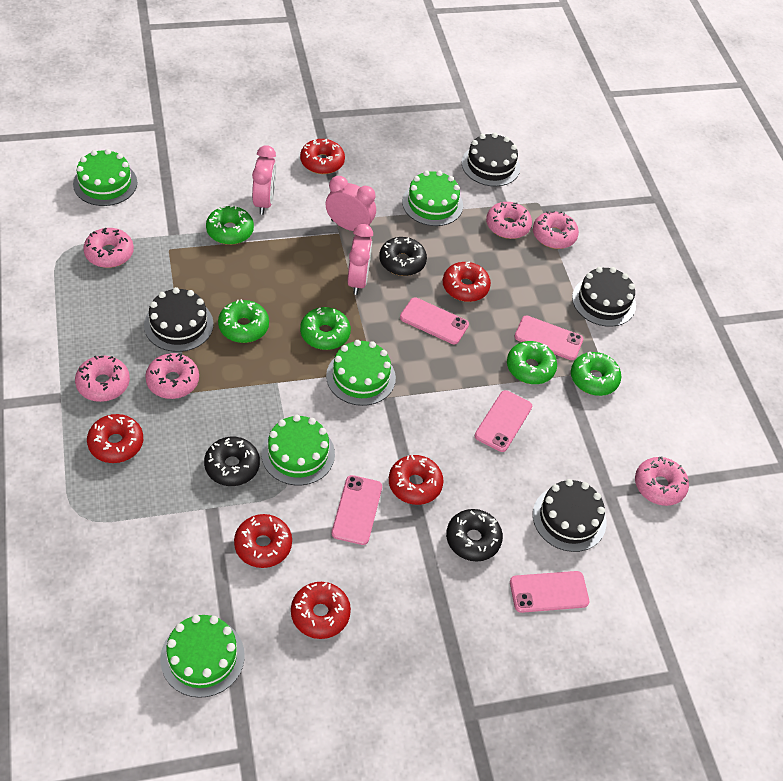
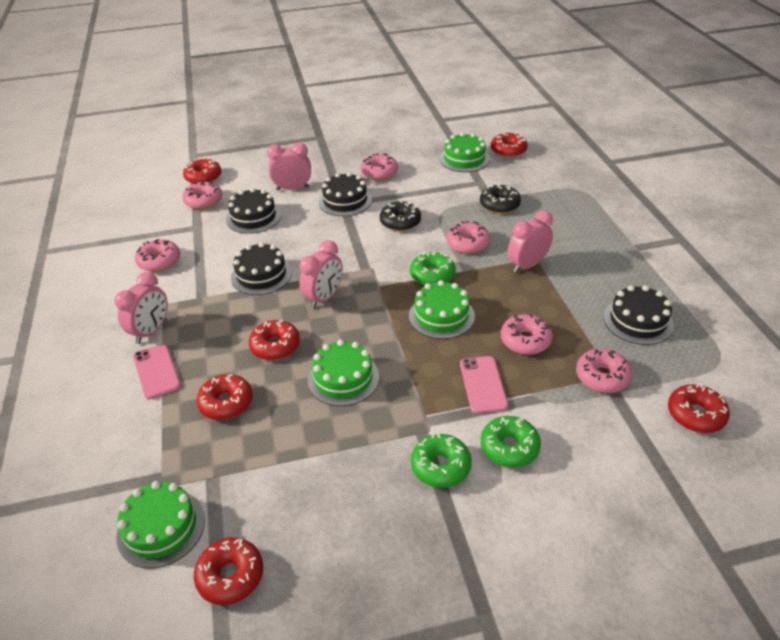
black donut: 3 -> 2
green cake: 5 -> 4
green donut: 5 -> 3
pink clock: 3 -> 4
pink phone: 5 -> 2

